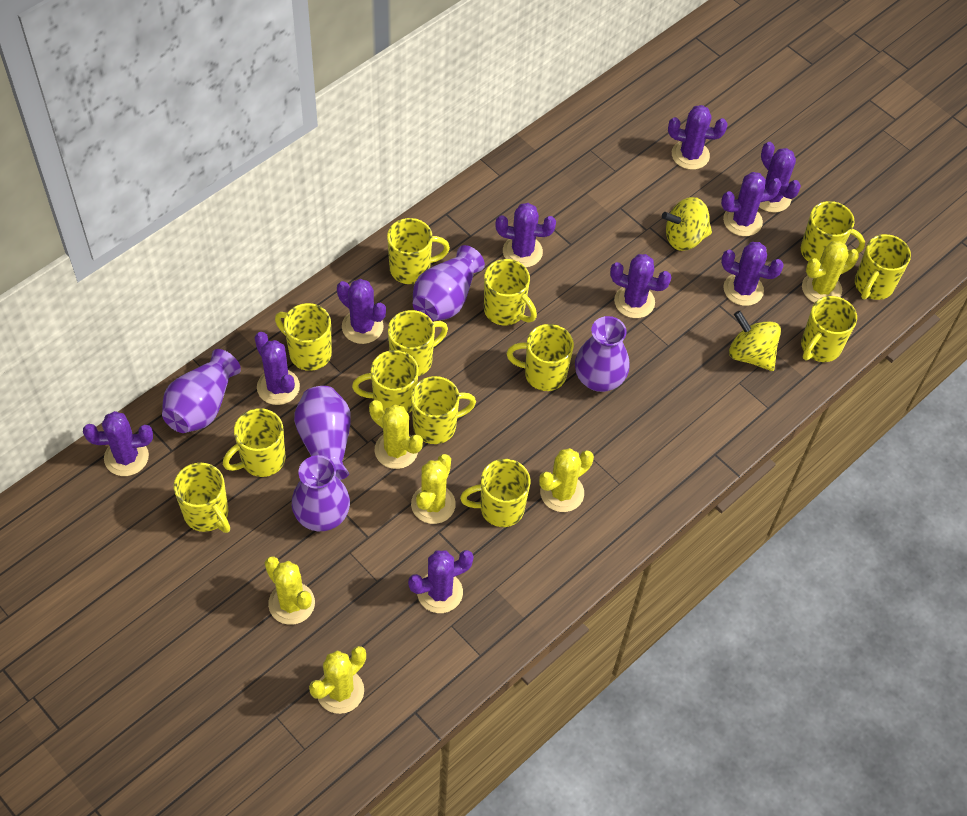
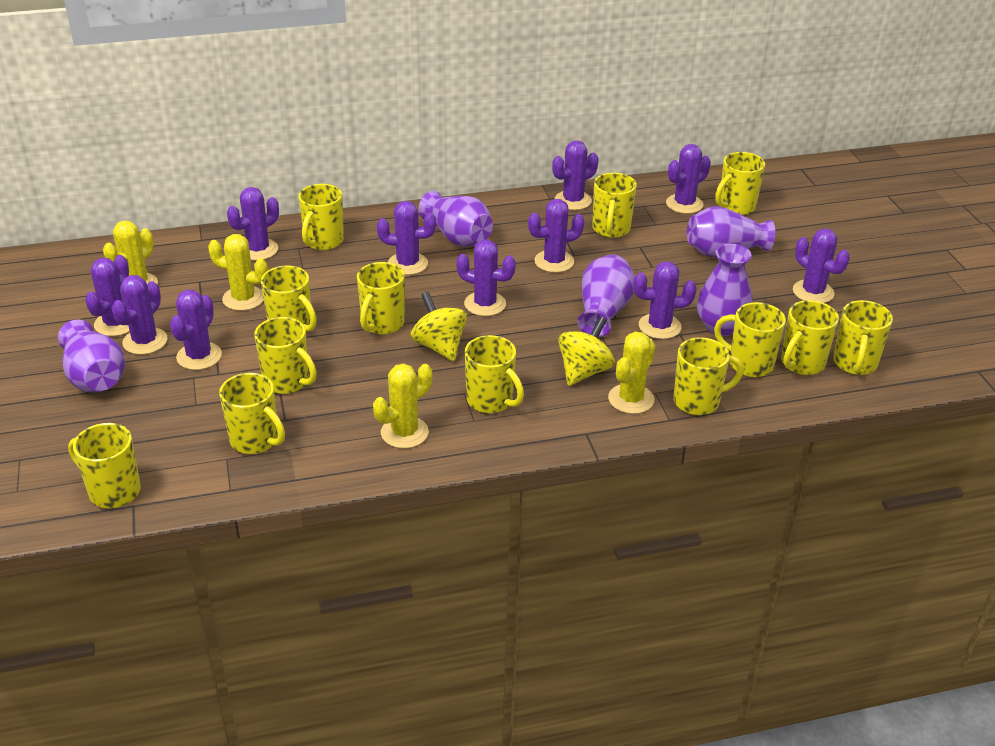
purple cactus: 10 -> 11
yellow cactus: 6 -> 4

